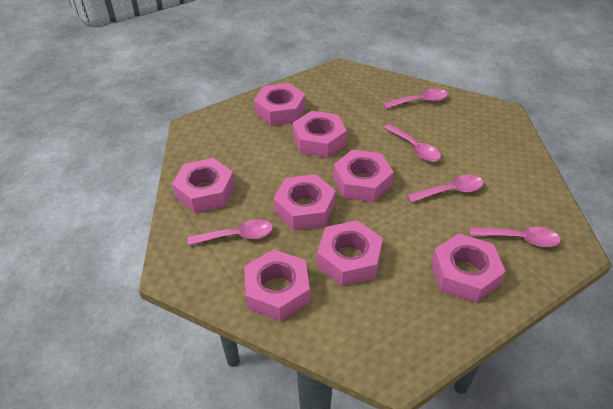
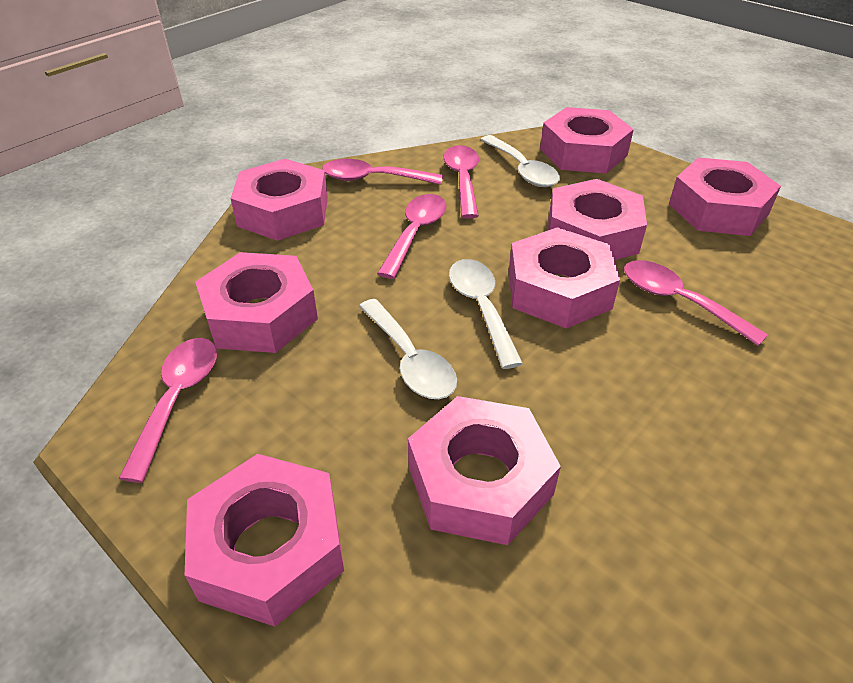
white spoon: 0 -> 3

